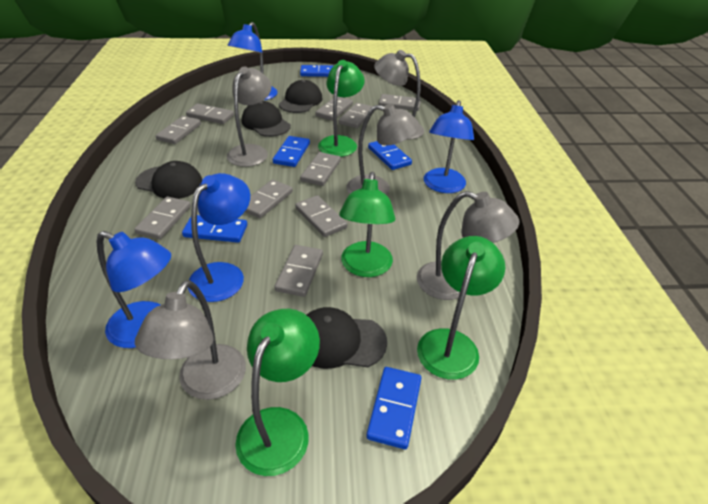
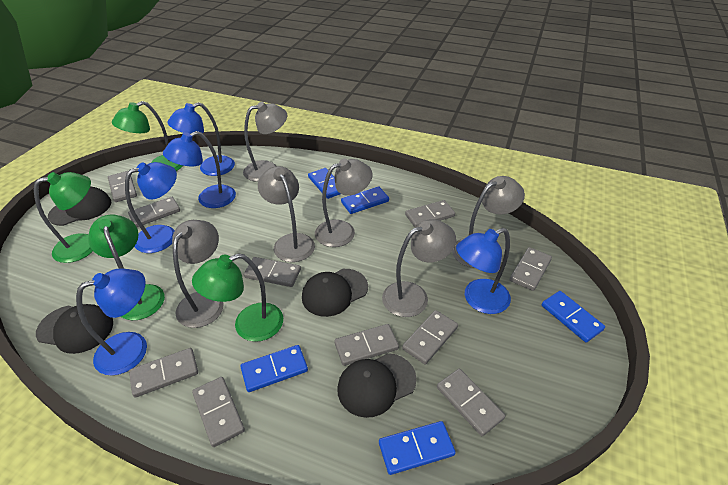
blue lamp: 4 -> 5
grey lamp: 5 -> 6

